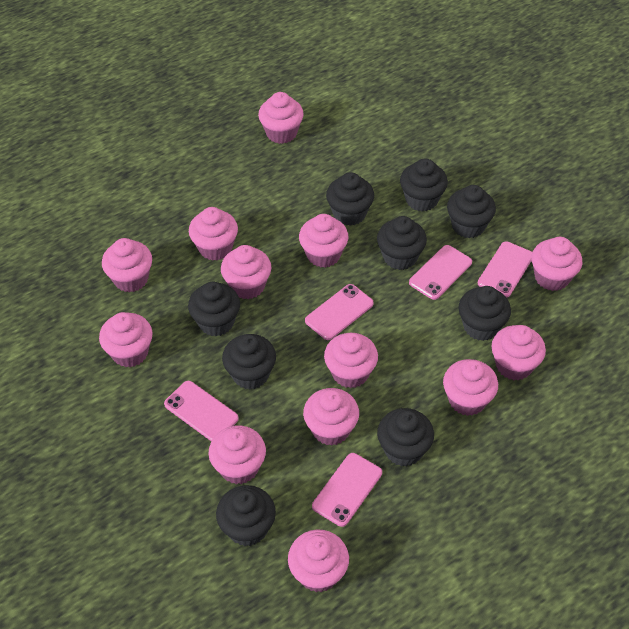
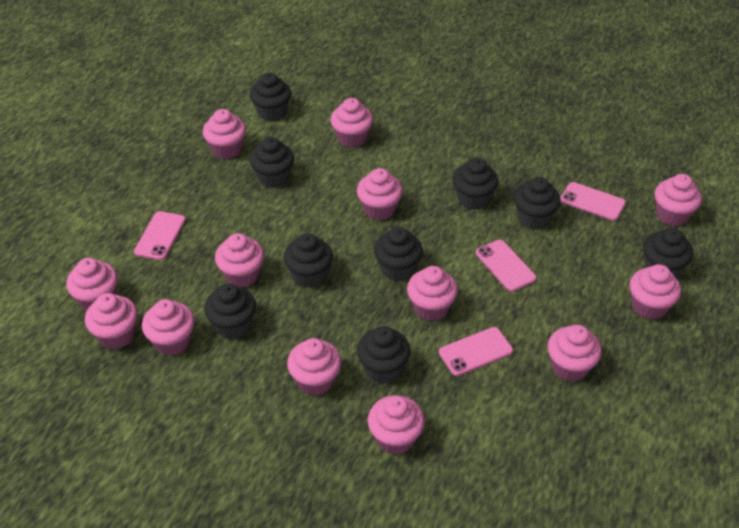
pink phone: 5 -> 4

